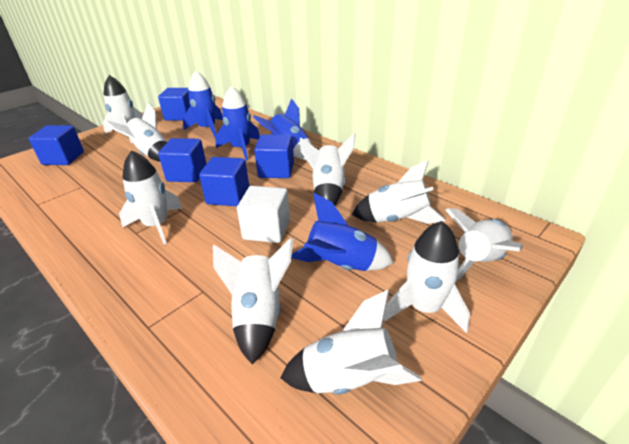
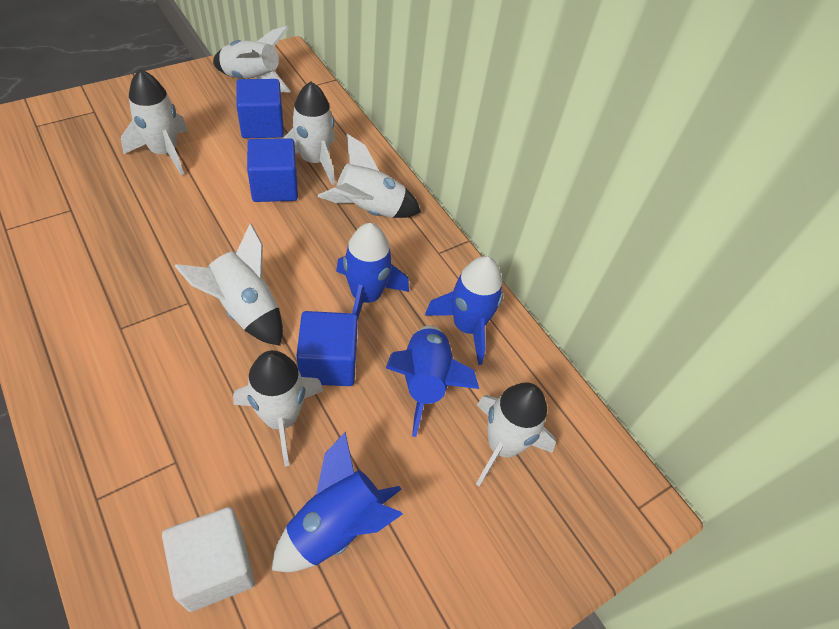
blue cube: 5 -> 3
white rocket: 9 -> 7

